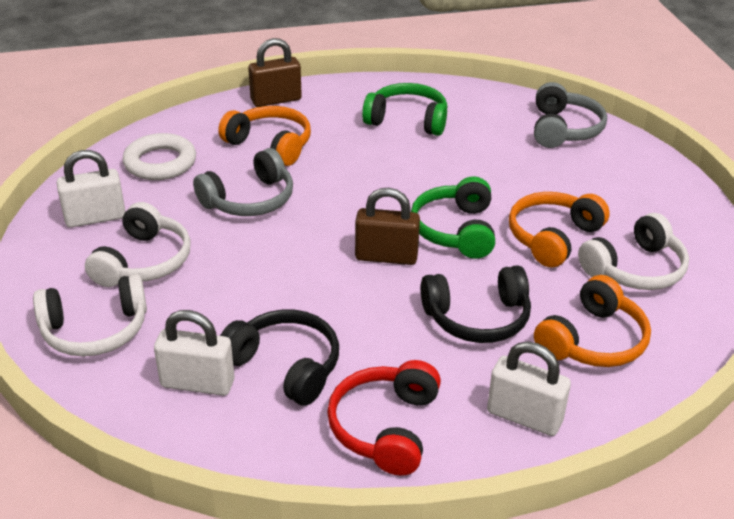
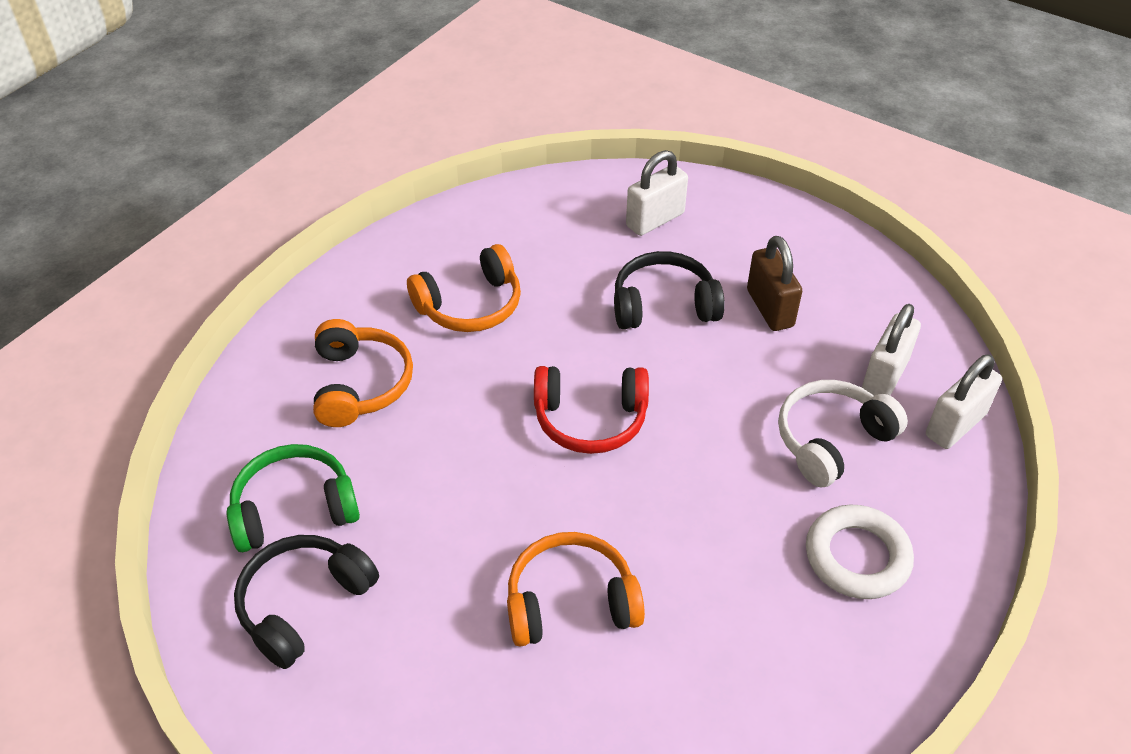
brown padlock: 2 -> 1
green headphones: 2 -> 1
grey headphones: 2 -> 0
white headphones: 3 -> 1

